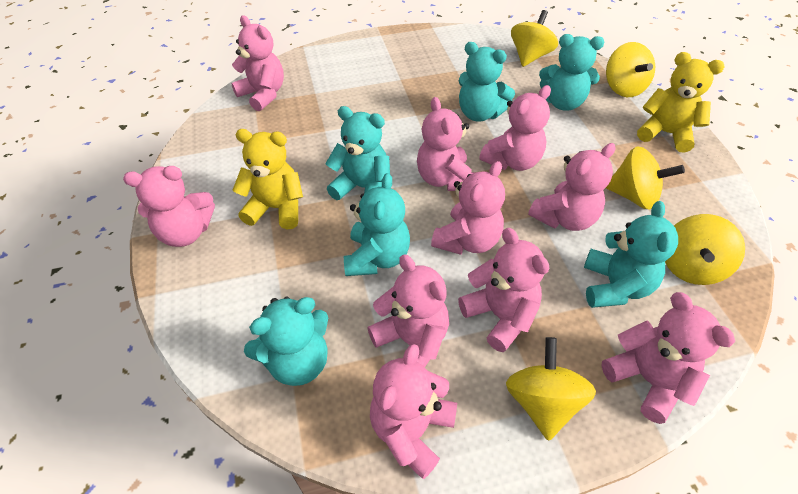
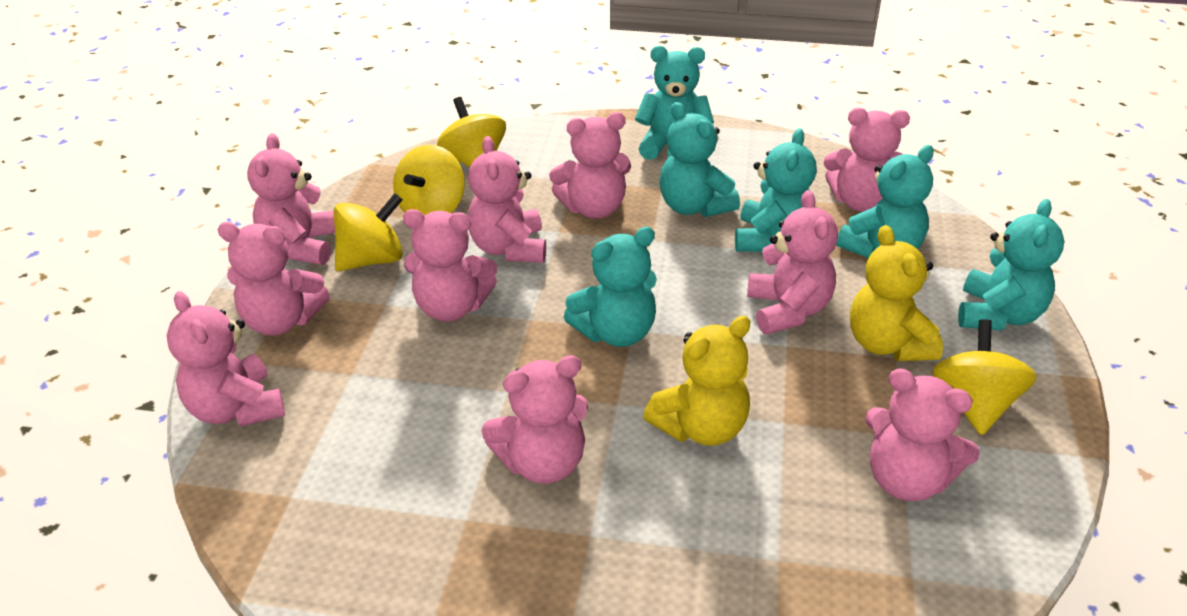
yellow spinning top: 5 -> 4

